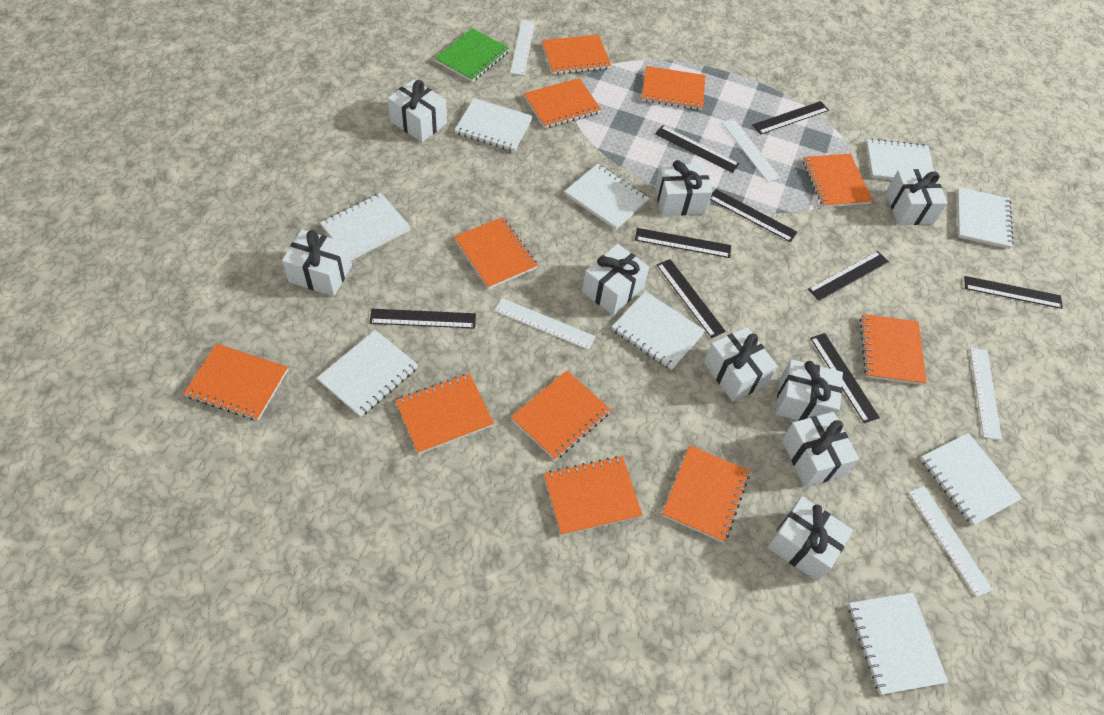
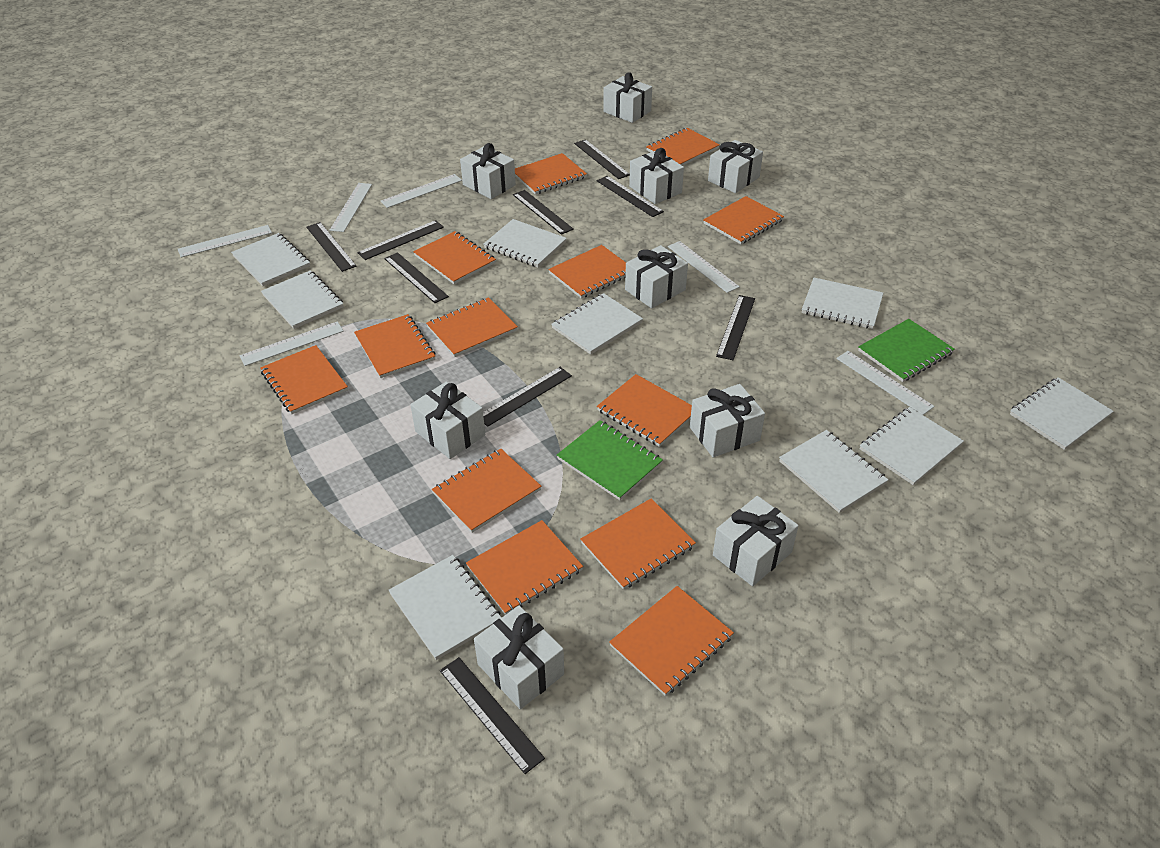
green notebook: 1 -> 2
orange notebook: 11 -> 13
white ruler: 5 -> 6

